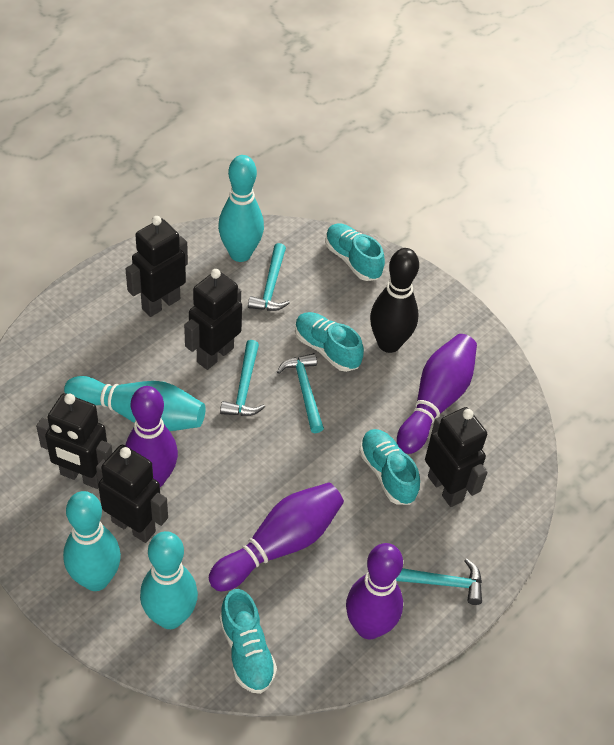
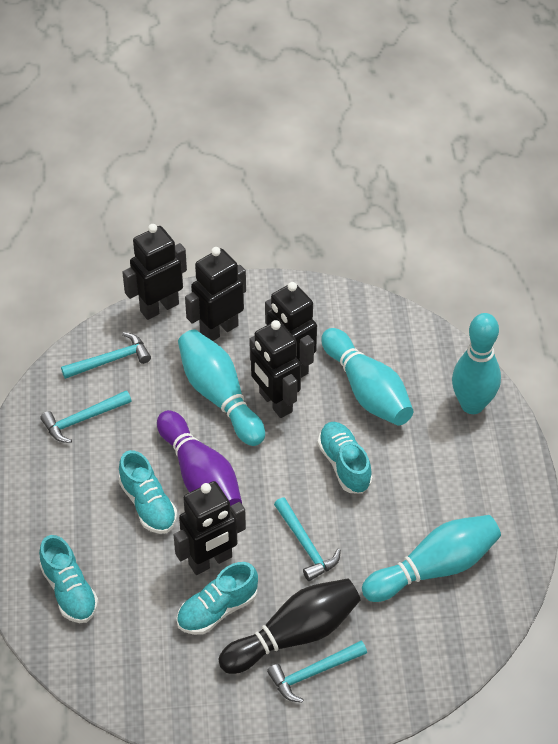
purple bowling pin: 4 -> 1

